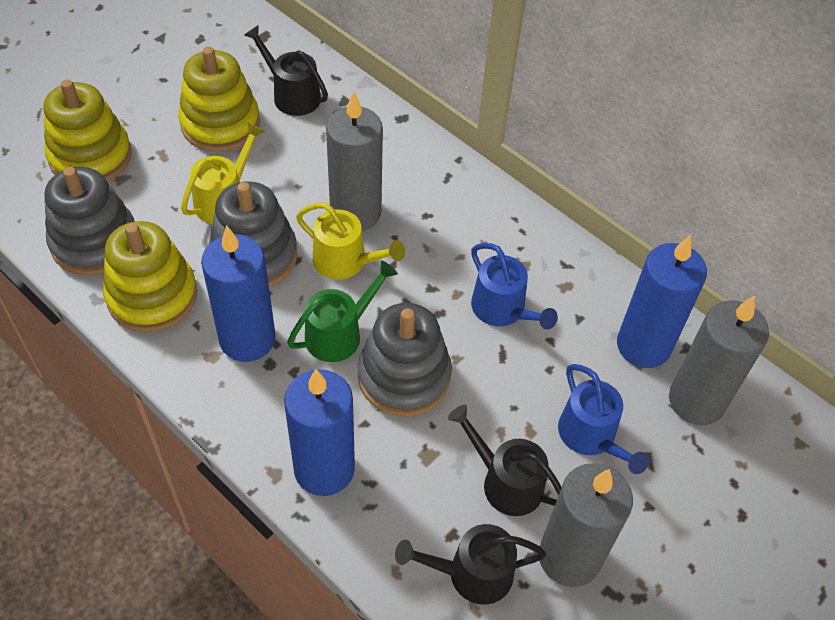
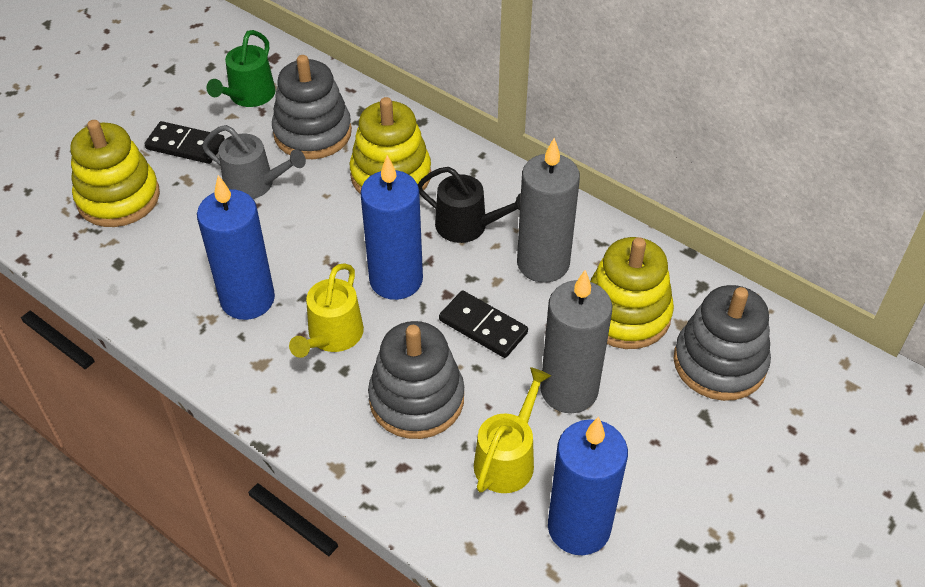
black domino: 0 -> 2
black watering can: 3 -> 1
blue watering can: 2 -> 0
grey candle: 3 -> 2
grey watering can: 0 -> 1

